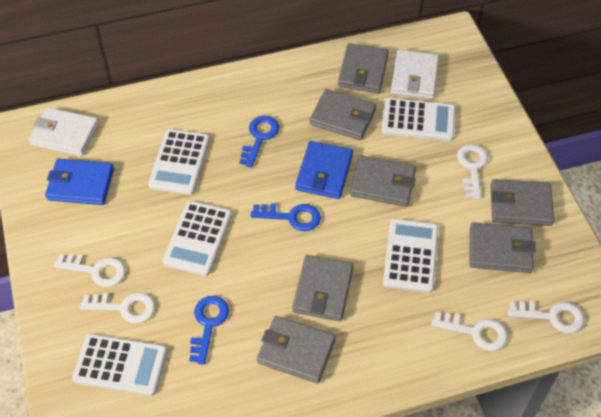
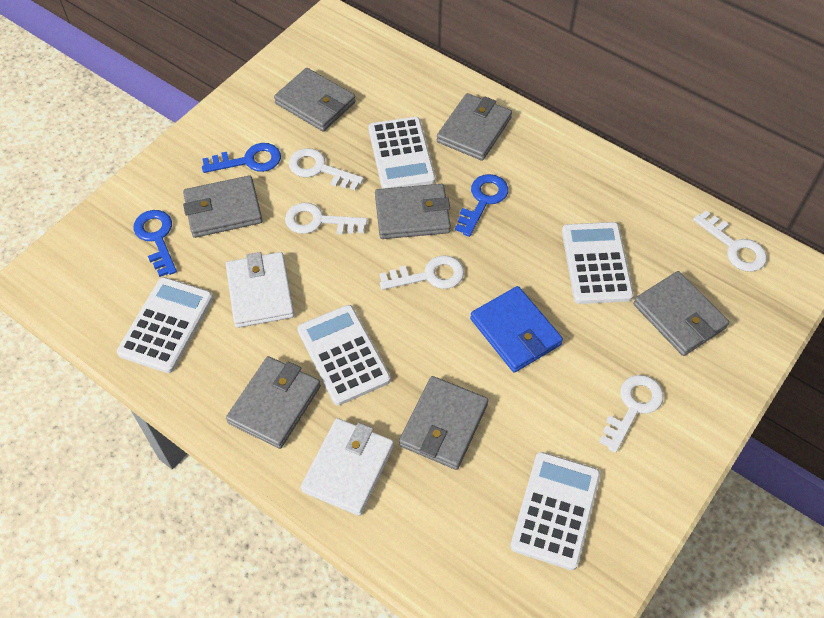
blue wallet: 2 -> 1

